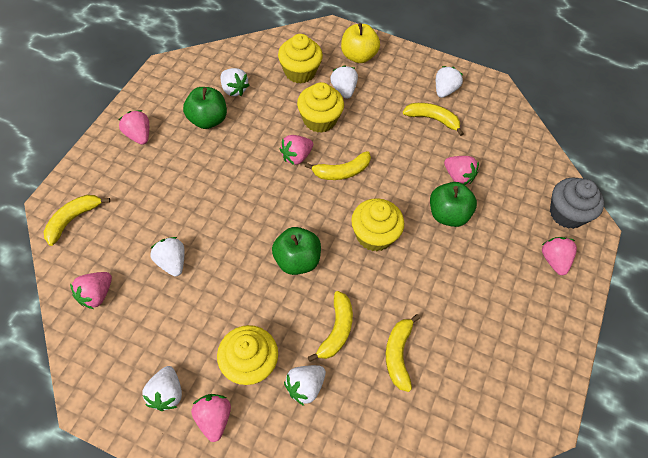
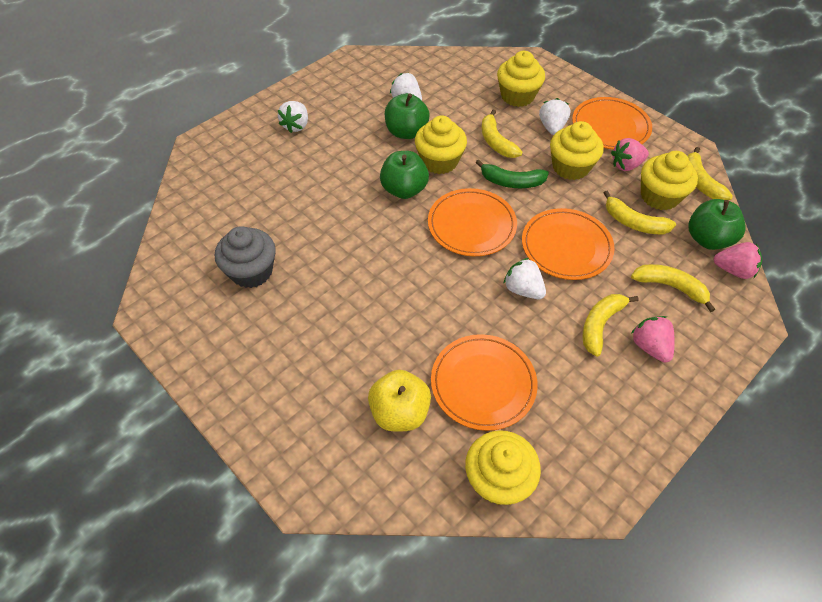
green banana: 0 -> 1
orange plate: 0 -> 4
pink strawberry: 6 -> 3
white strawberry: 6 -> 4
yellow cupcake: 4 -> 5

